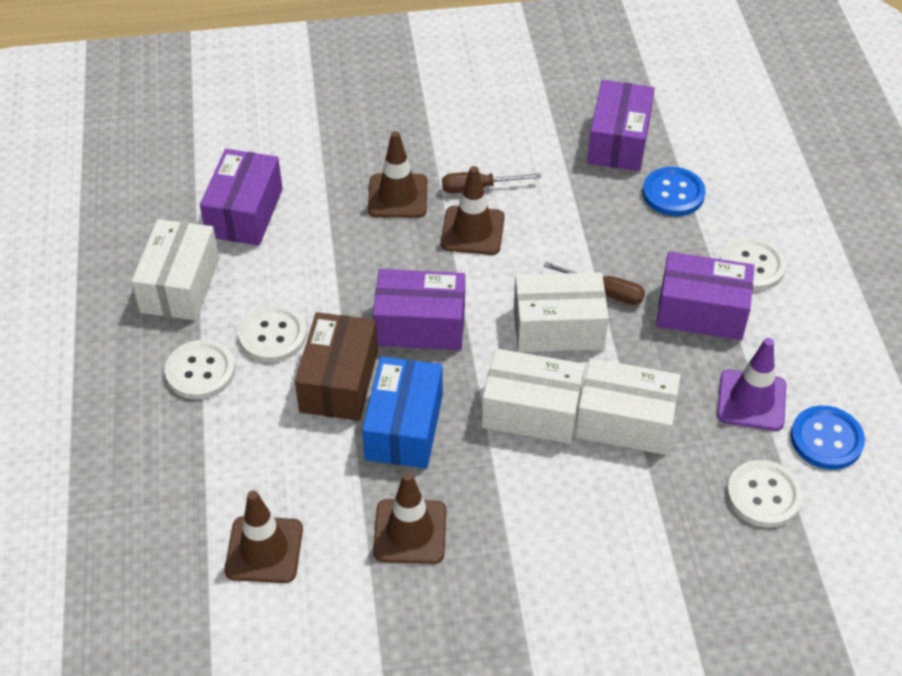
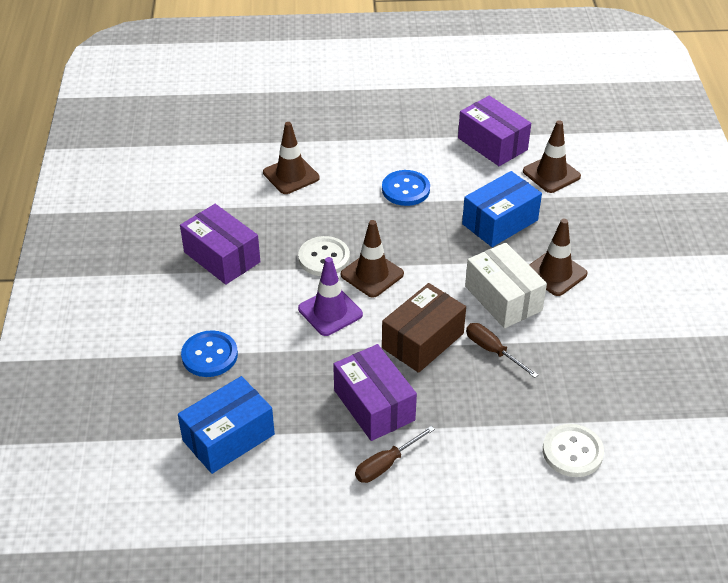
blue box: 1 -> 2
purple box: 4 -> 3
white box: 4 -> 1
white button: 4 -> 2

